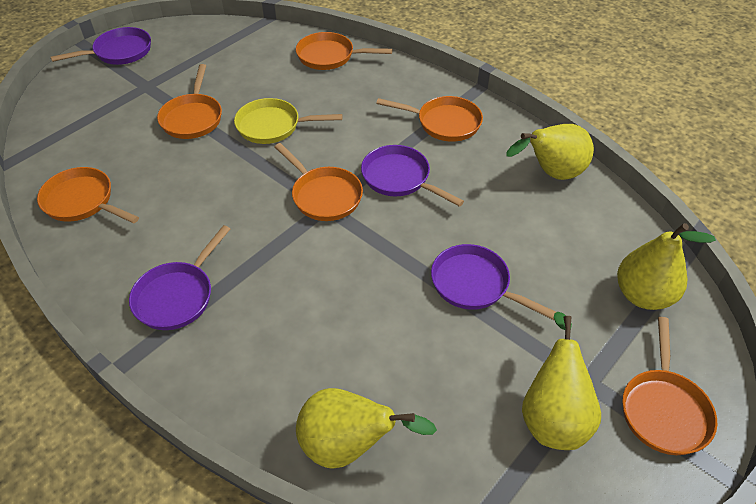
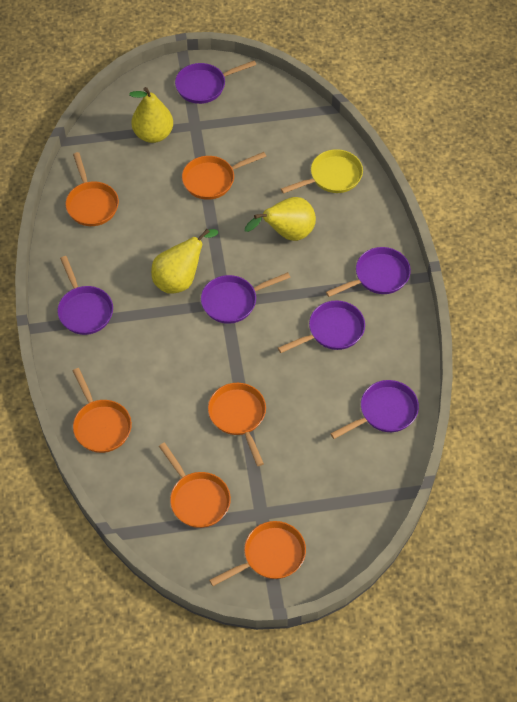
purple pan: 4 -> 6
yellow pear: 4 -> 3

